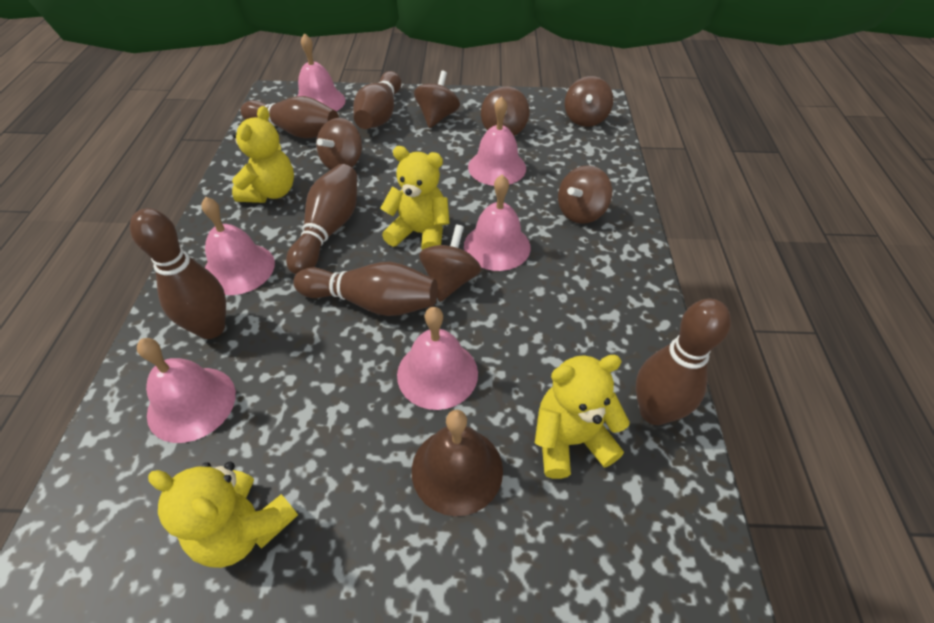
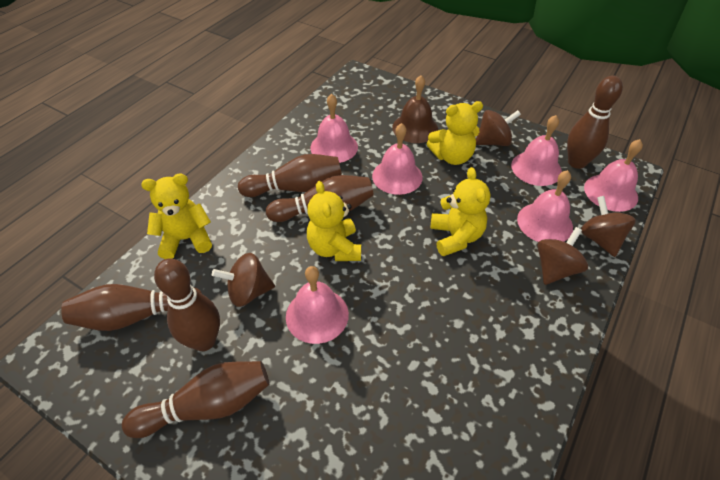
brown spinning top: 6 -> 4

